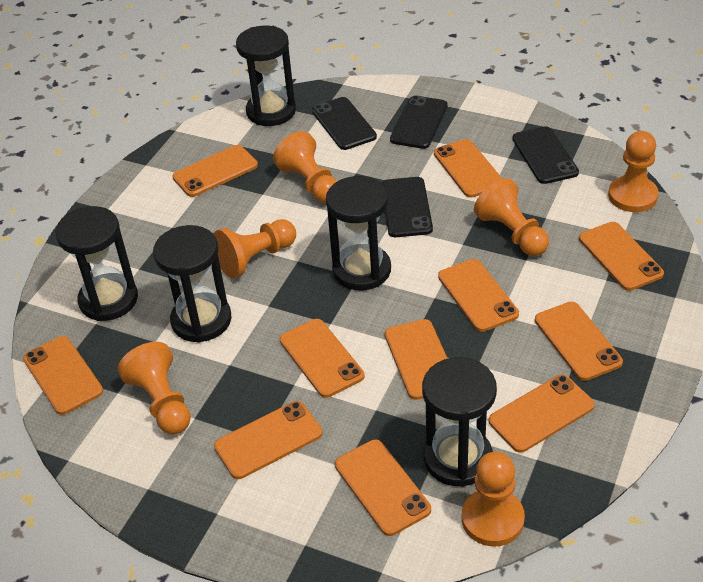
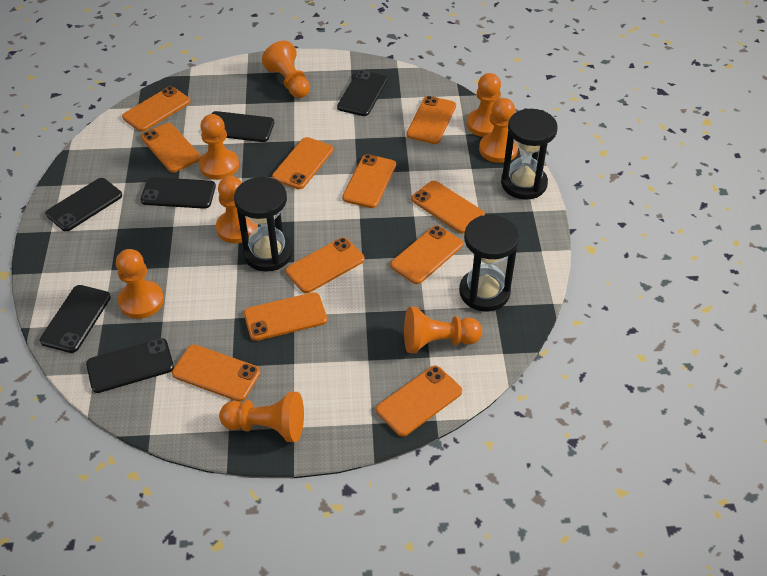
black hourglass: 5 -> 3
black phone: 4 -> 6
orange pawn: 6 -> 8

